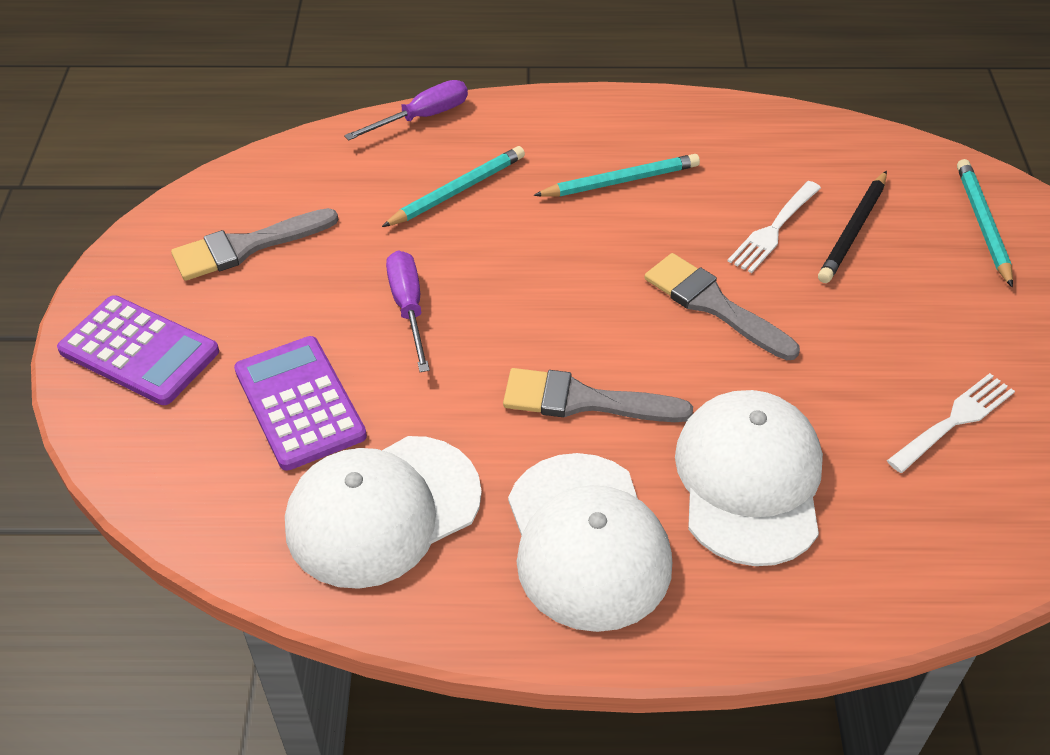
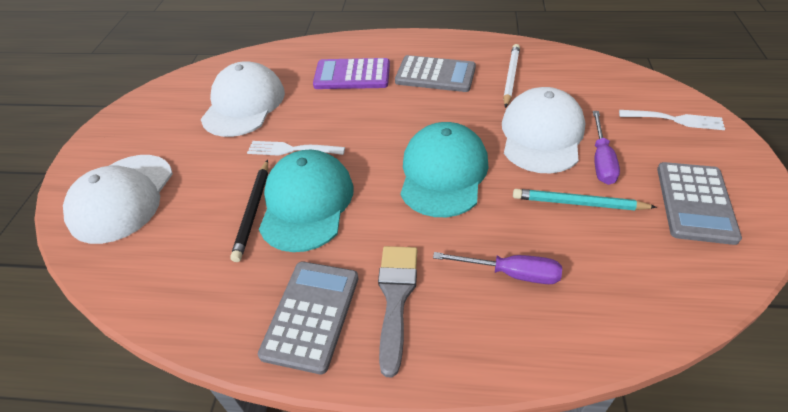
grey brush: 3 -> 1
grey calculator: 0 -> 3
purple calculator: 2 -> 1
turquoise cap: 0 -> 2
turquoise pencil: 3 -> 1
white pencil: 0 -> 1

